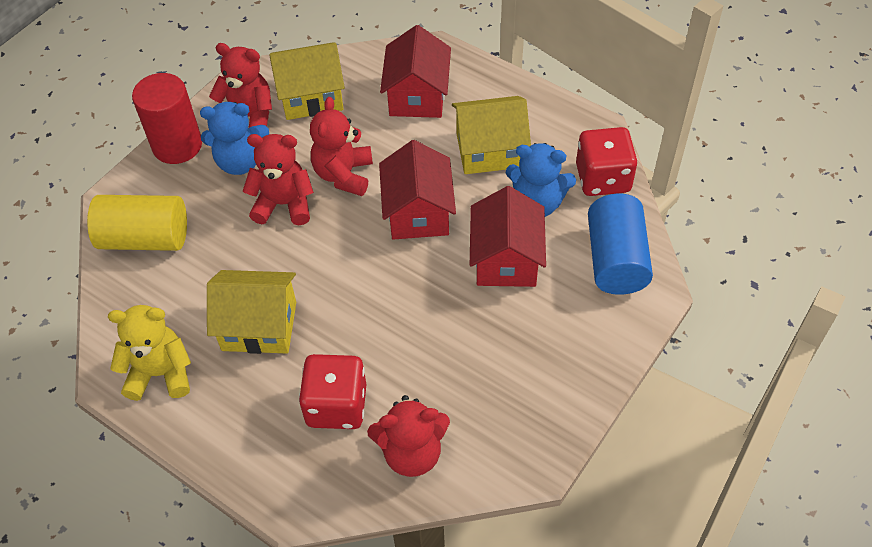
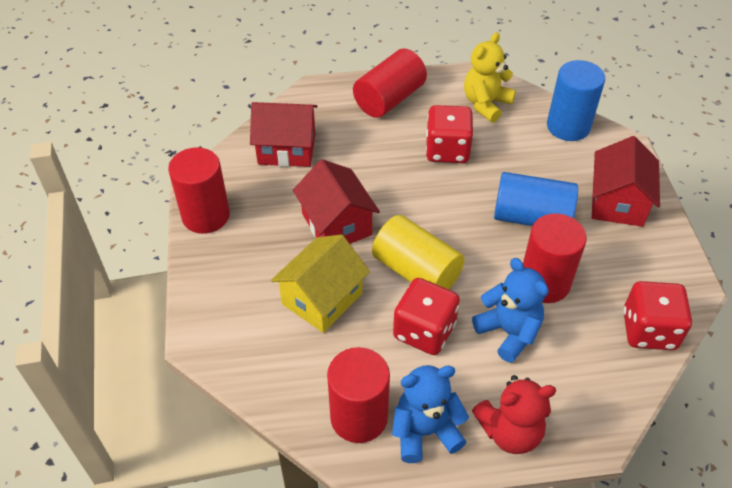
blue cylinder: 1 -> 2
red cylinder: 1 -> 4
red dice: 2 -> 3
red teddy bear: 4 -> 1
yellow house: 3 -> 1

